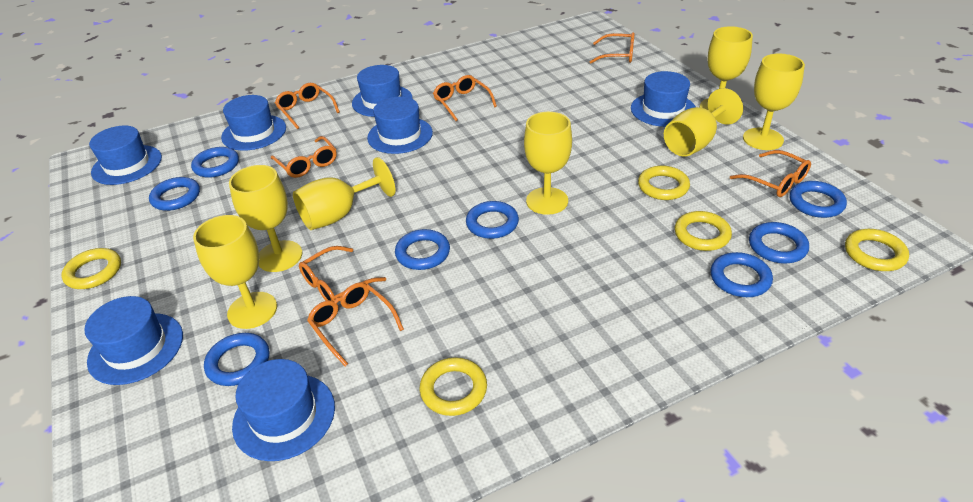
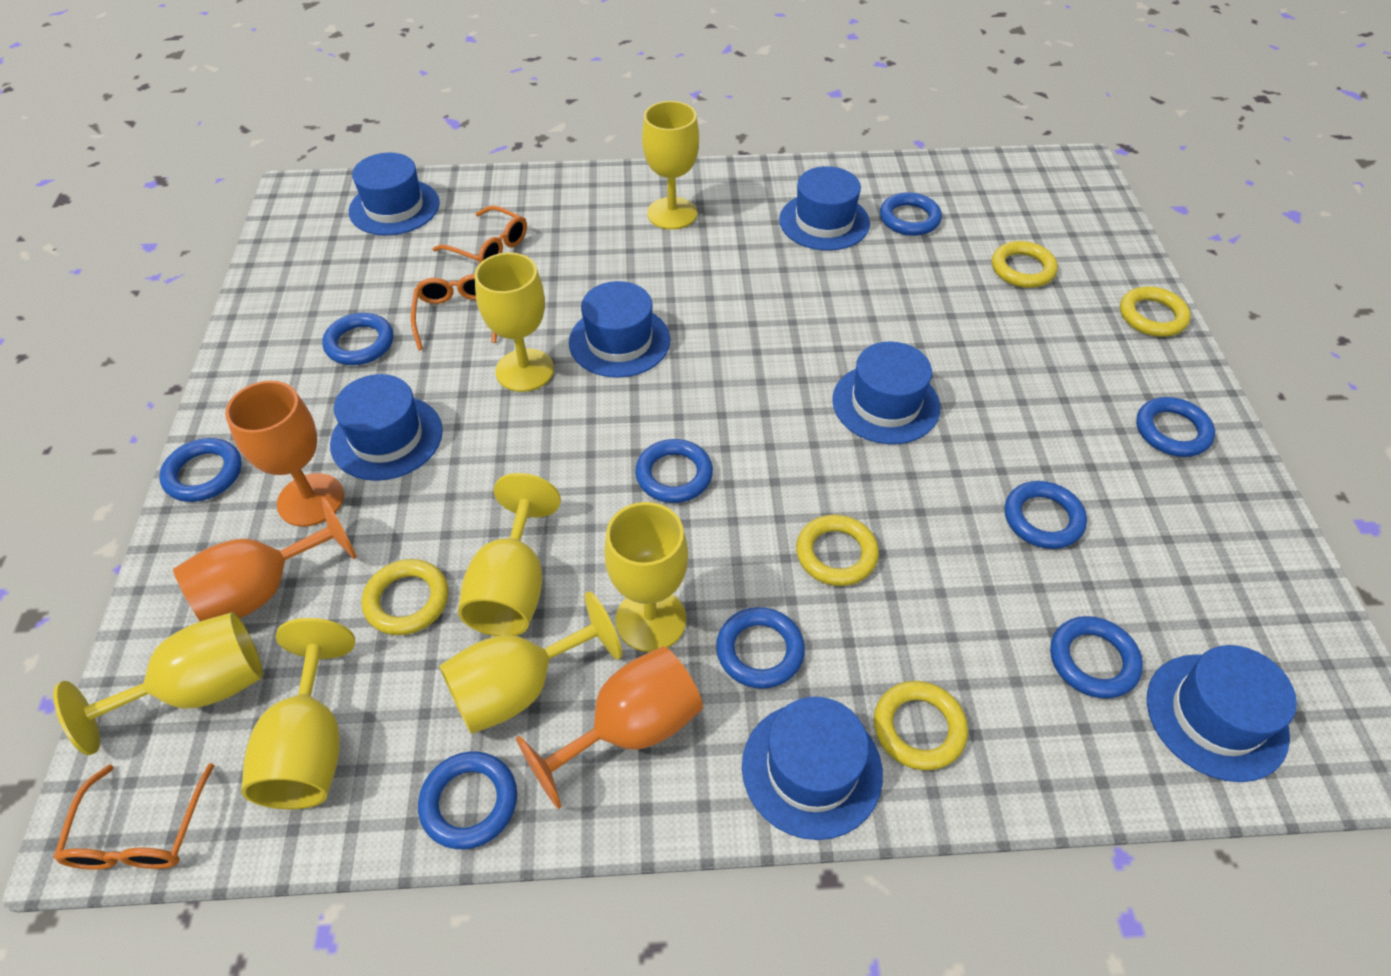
blue ring: 8 -> 9
orange glasses: 7 -> 3
orange goblet: 0 -> 3

